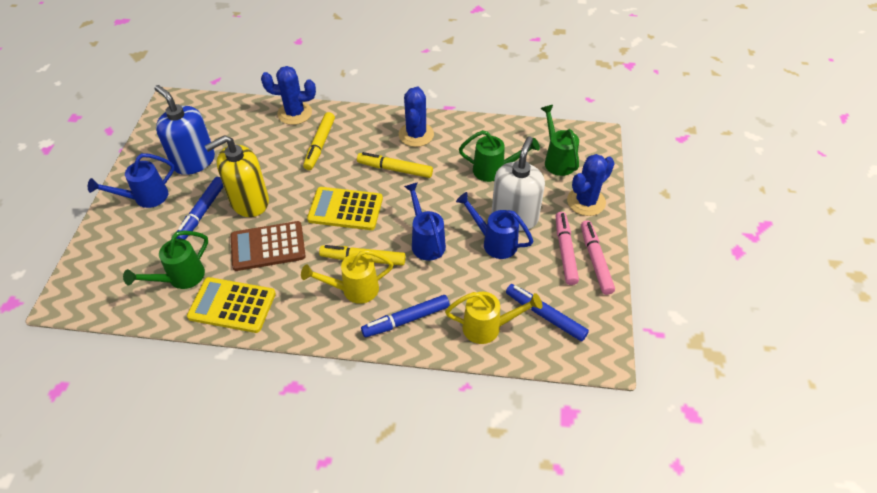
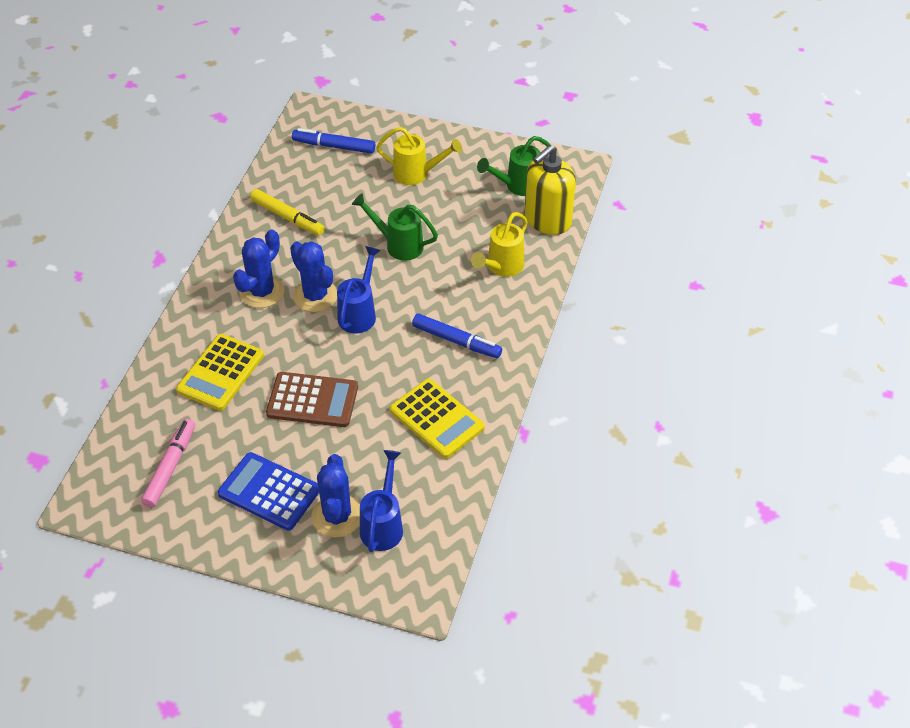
blue calculator: 0 -> 1
blue marker: 3 -> 2
blue soap dispenser: 1 -> 0
blue watering can: 3 -> 2
green watering can: 3 -> 2
pink marker: 2 -> 1
white soap dispenser: 1 -> 0
yellow marker: 3 -> 1

